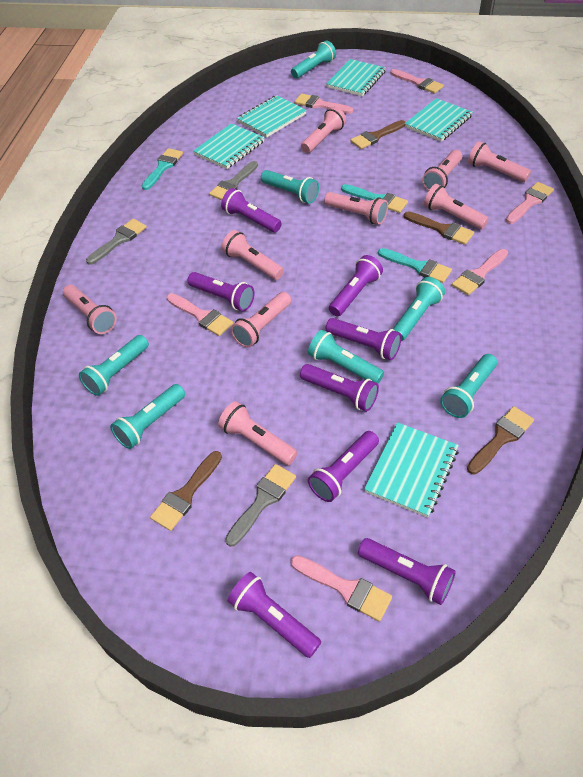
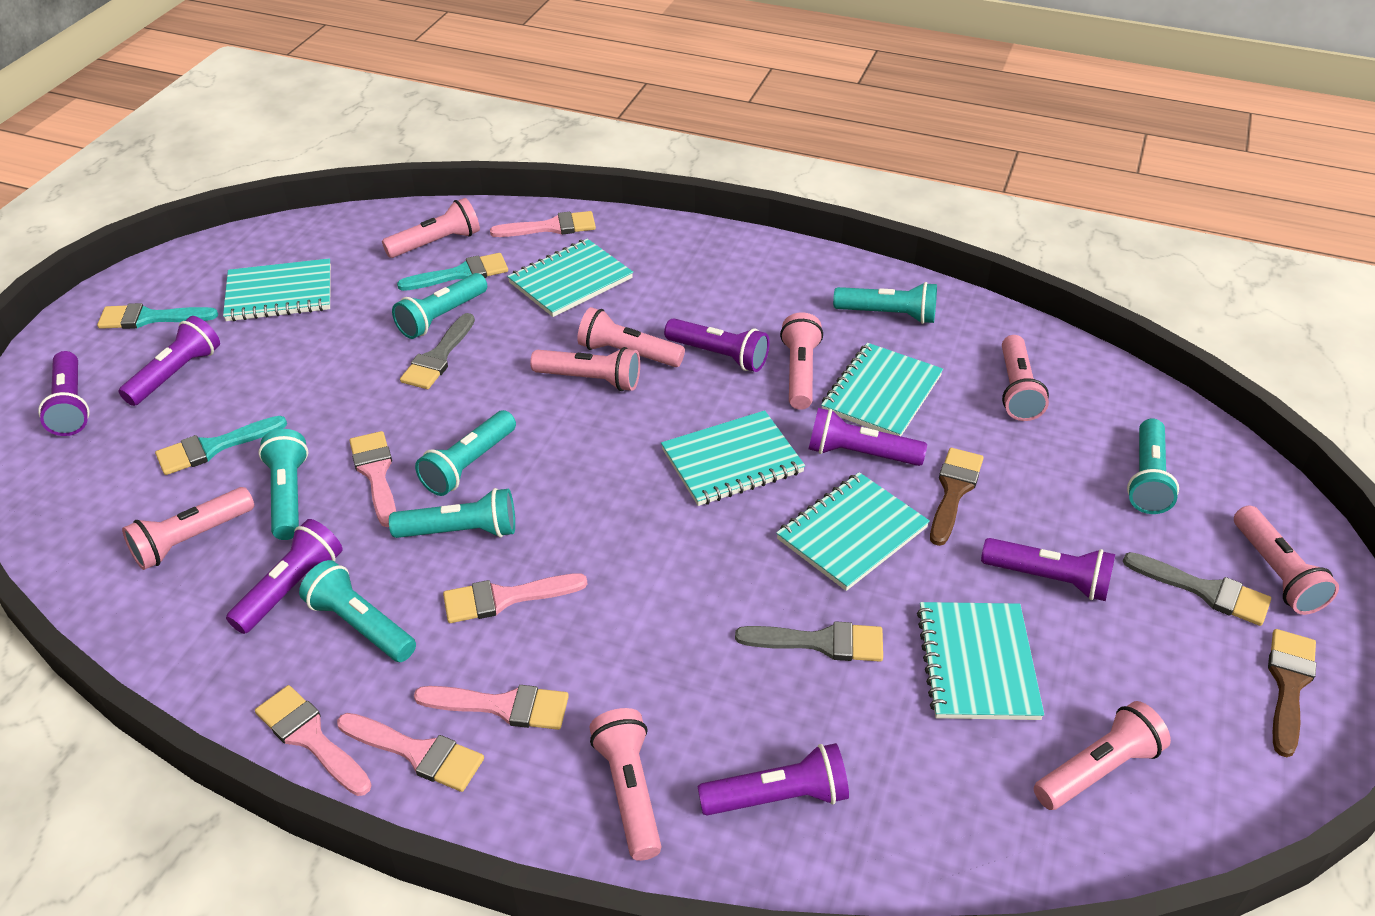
brown brush: 4 -> 2
purple flashlight: 8 -> 7
turquoise notebook: 5 -> 6

